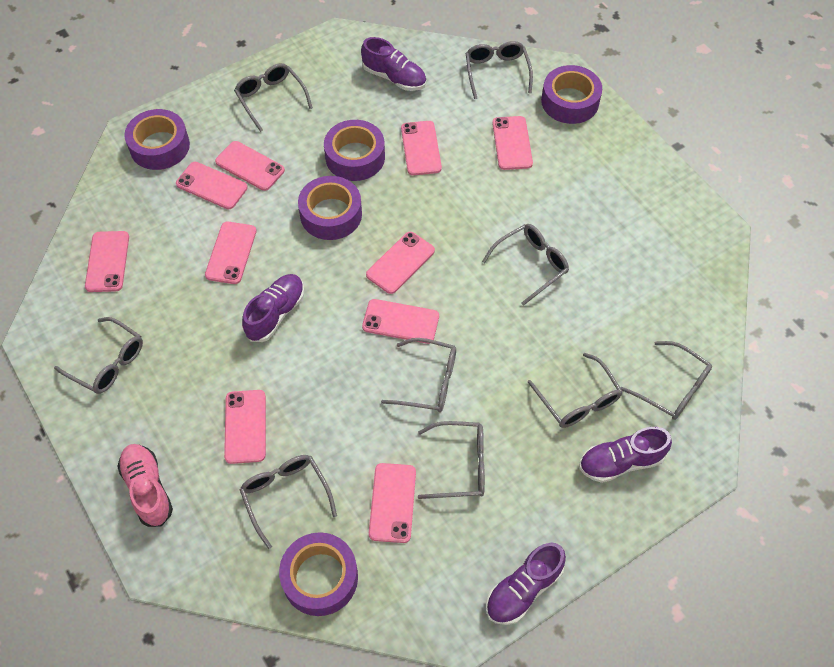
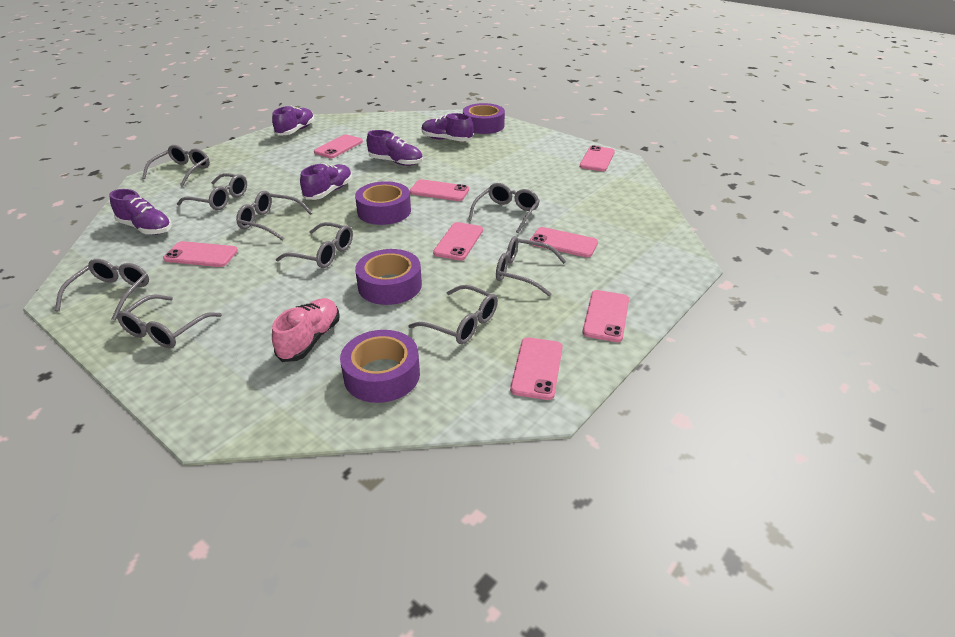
pink phone: 10 -> 8
purple shoe: 4 -> 5
purple tape: 5 -> 4

